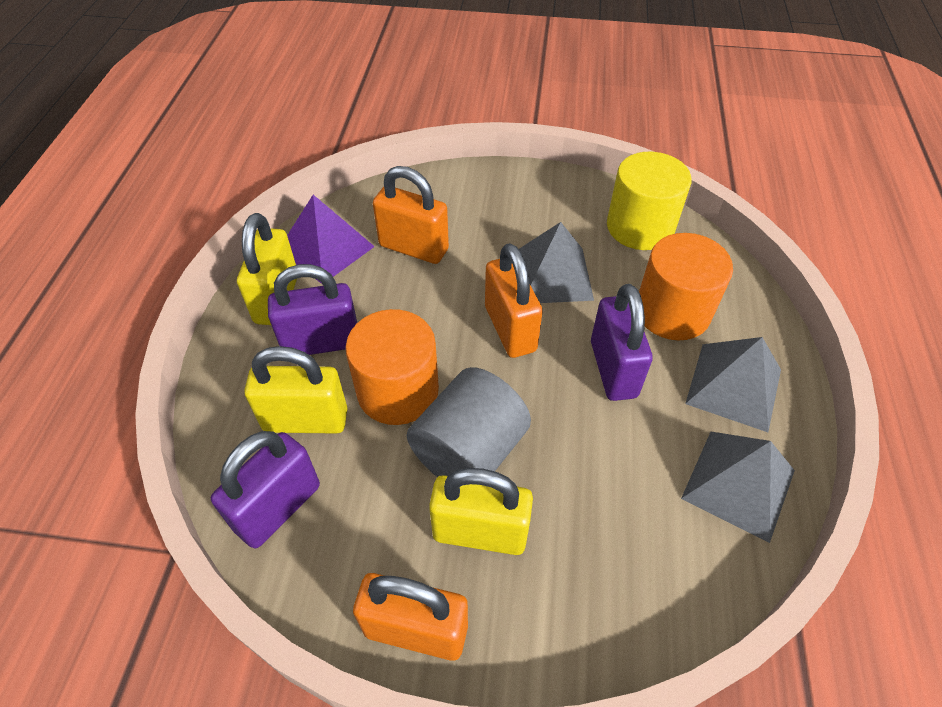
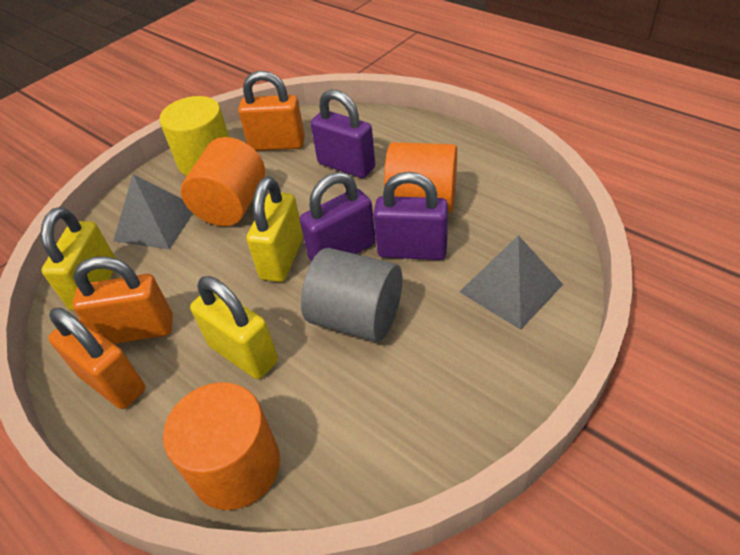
grey pyramid: 3 -> 2
orange cylinder: 2 -> 3
purple pyramid: 1 -> 0

